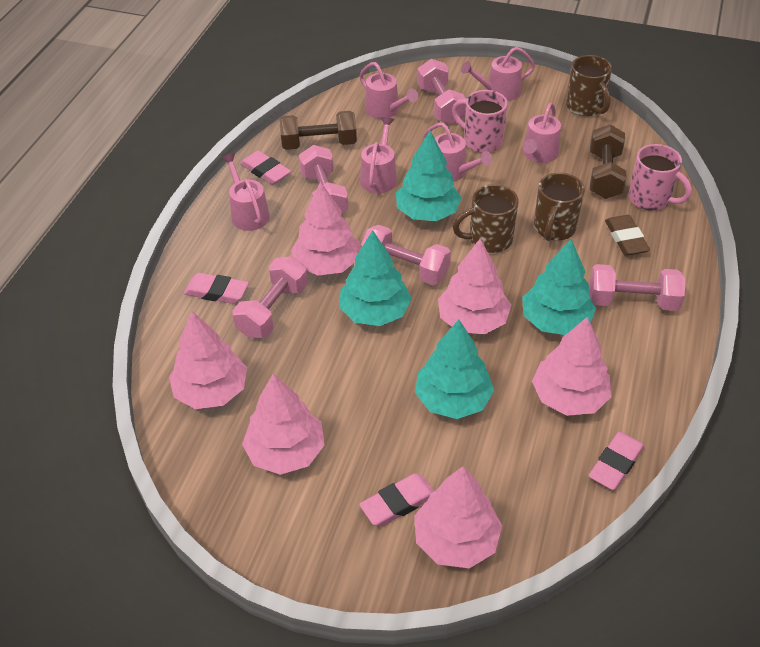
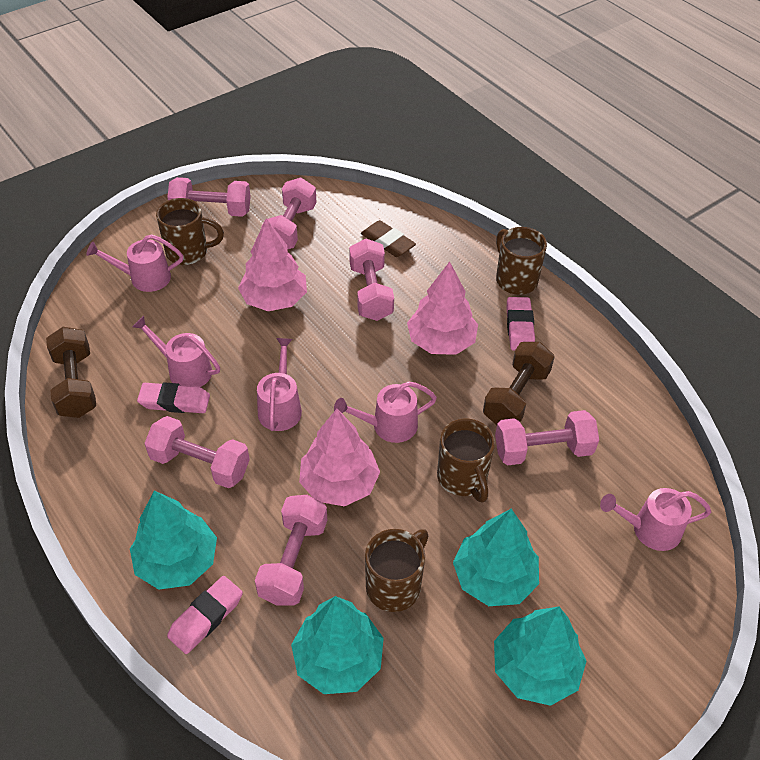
brown mug: 3 -> 4
pink dumbbell: 5 -> 6
pink eraser: 4 -> 3
pink mug: 2 -> 0
pink tree: 6 -> 3
pink watering can: 6 -> 5

